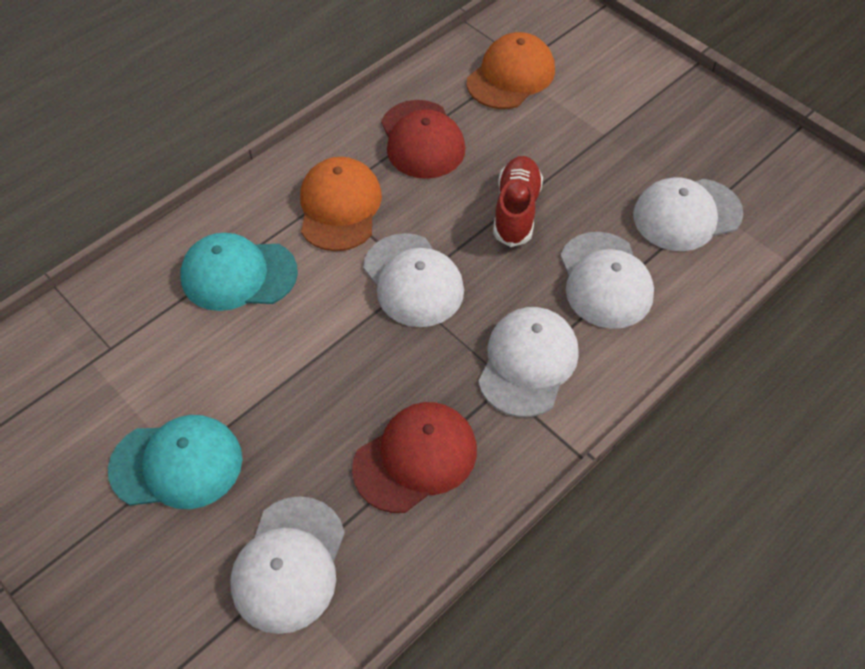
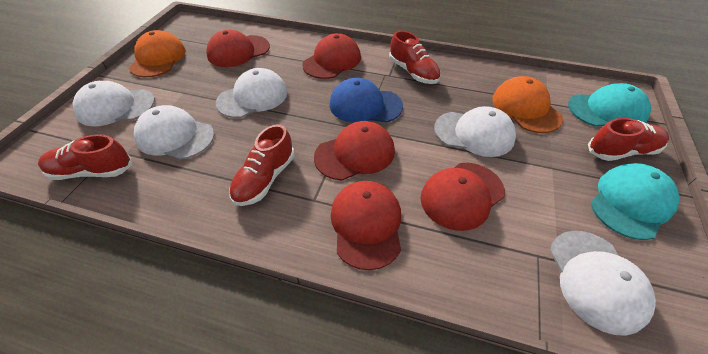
blue cap: 0 -> 1
red cap: 2 -> 5
red shoe: 1 -> 4

